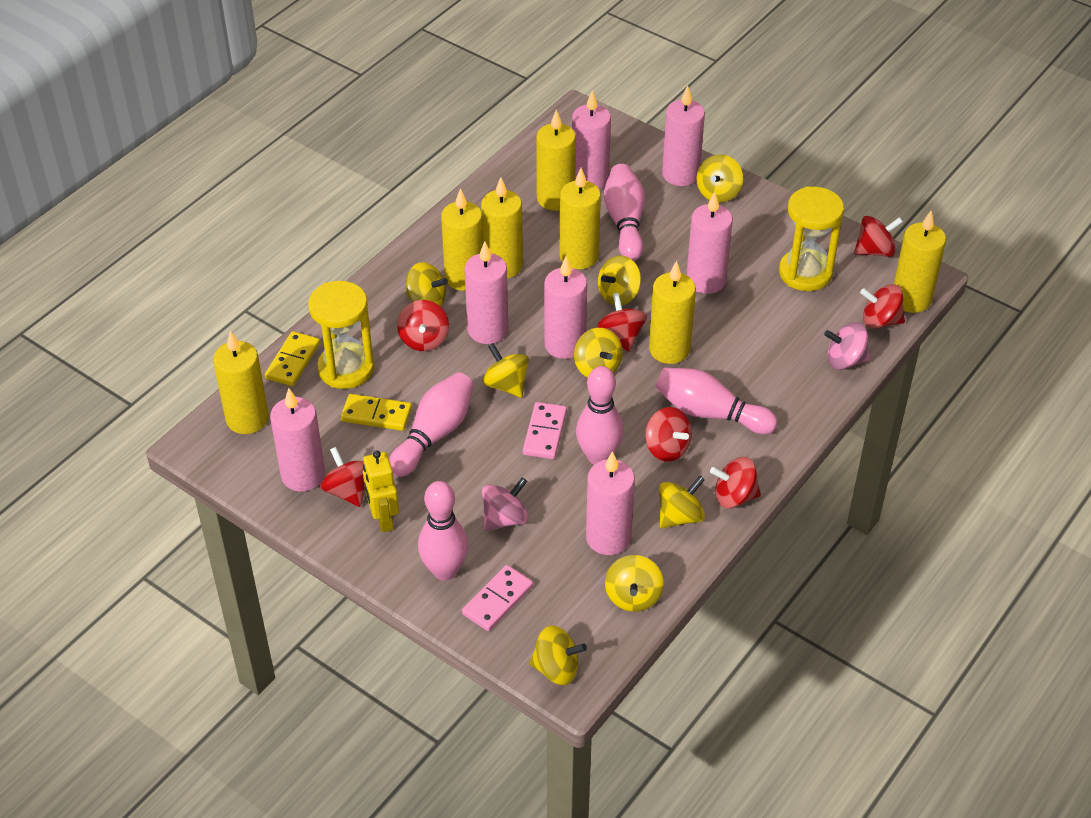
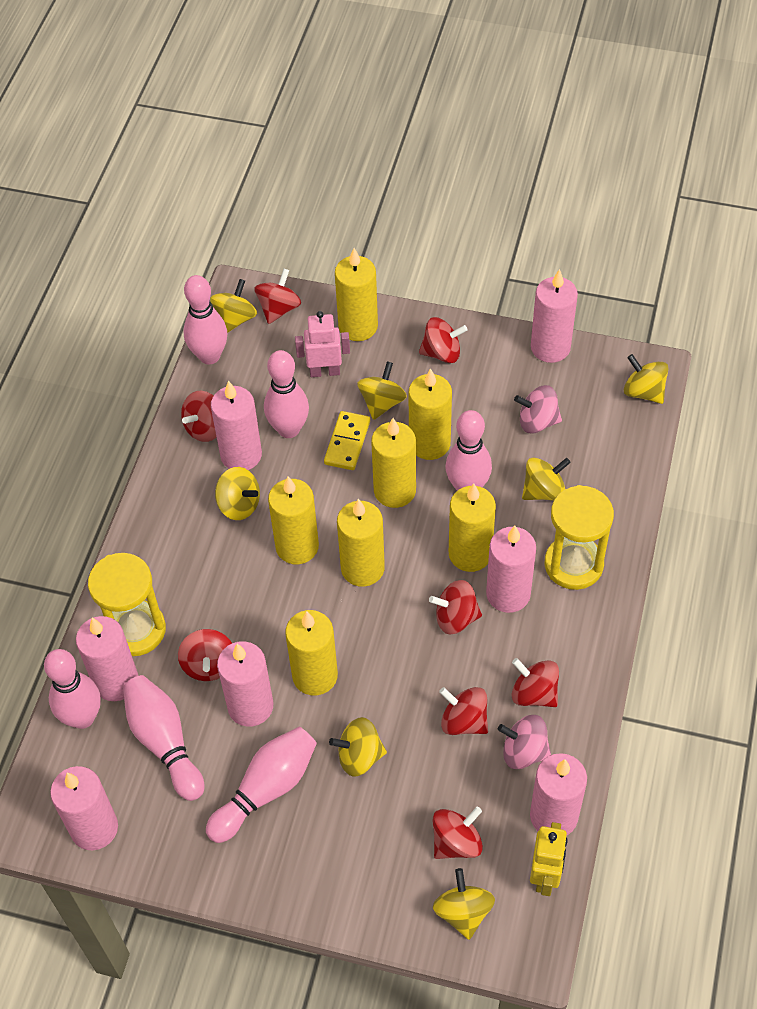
pink bowling pin: 5 -> 6
pink domino: 2 -> 0
pink robot: 0 -> 1
red spinning top: 7 -> 8
yellow domino: 2 -> 1
yellow spinning top: 8 -> 7

